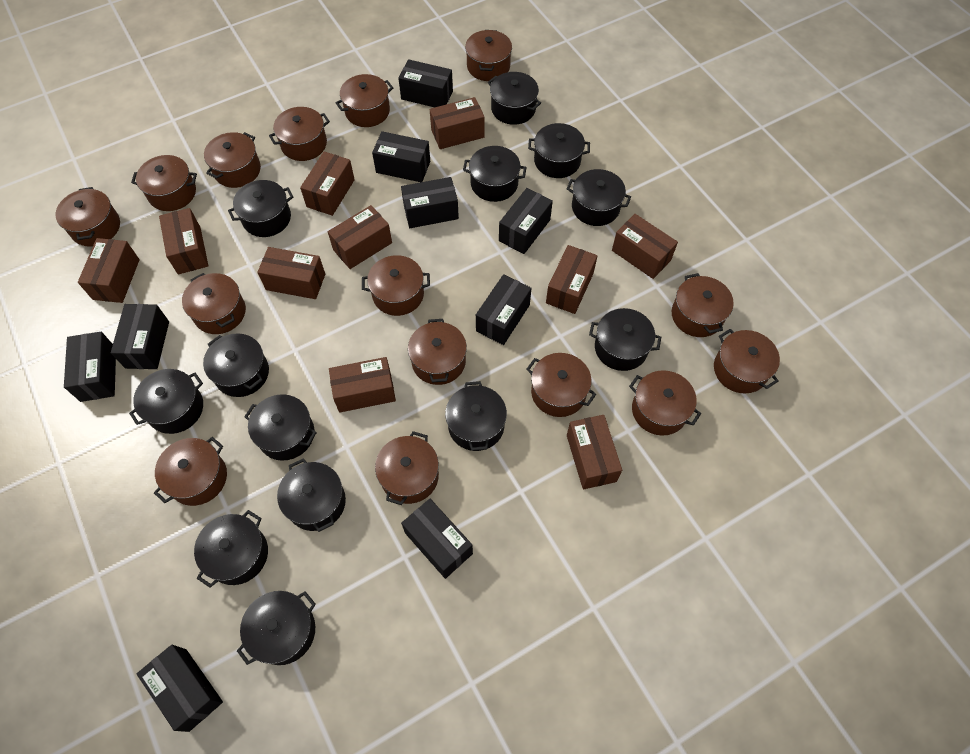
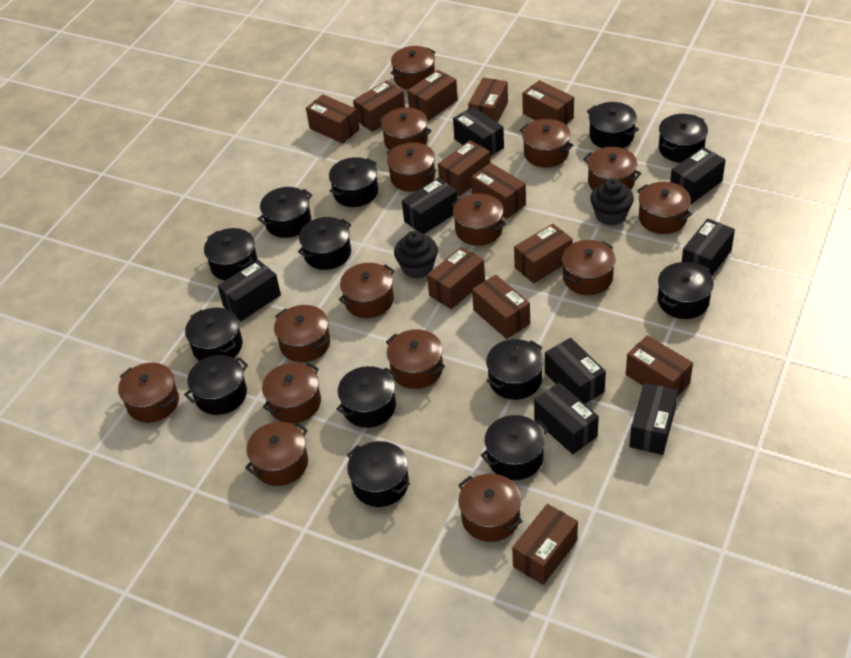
black box: 9 -> 8
black cupcake: 0 -> 2
brown box: 10 -> 12

